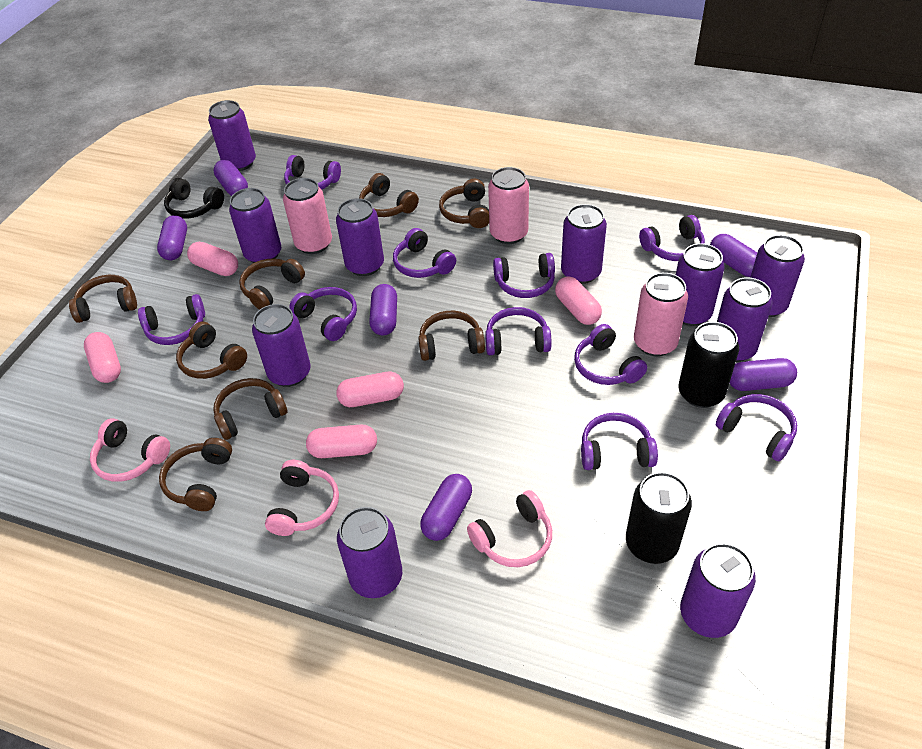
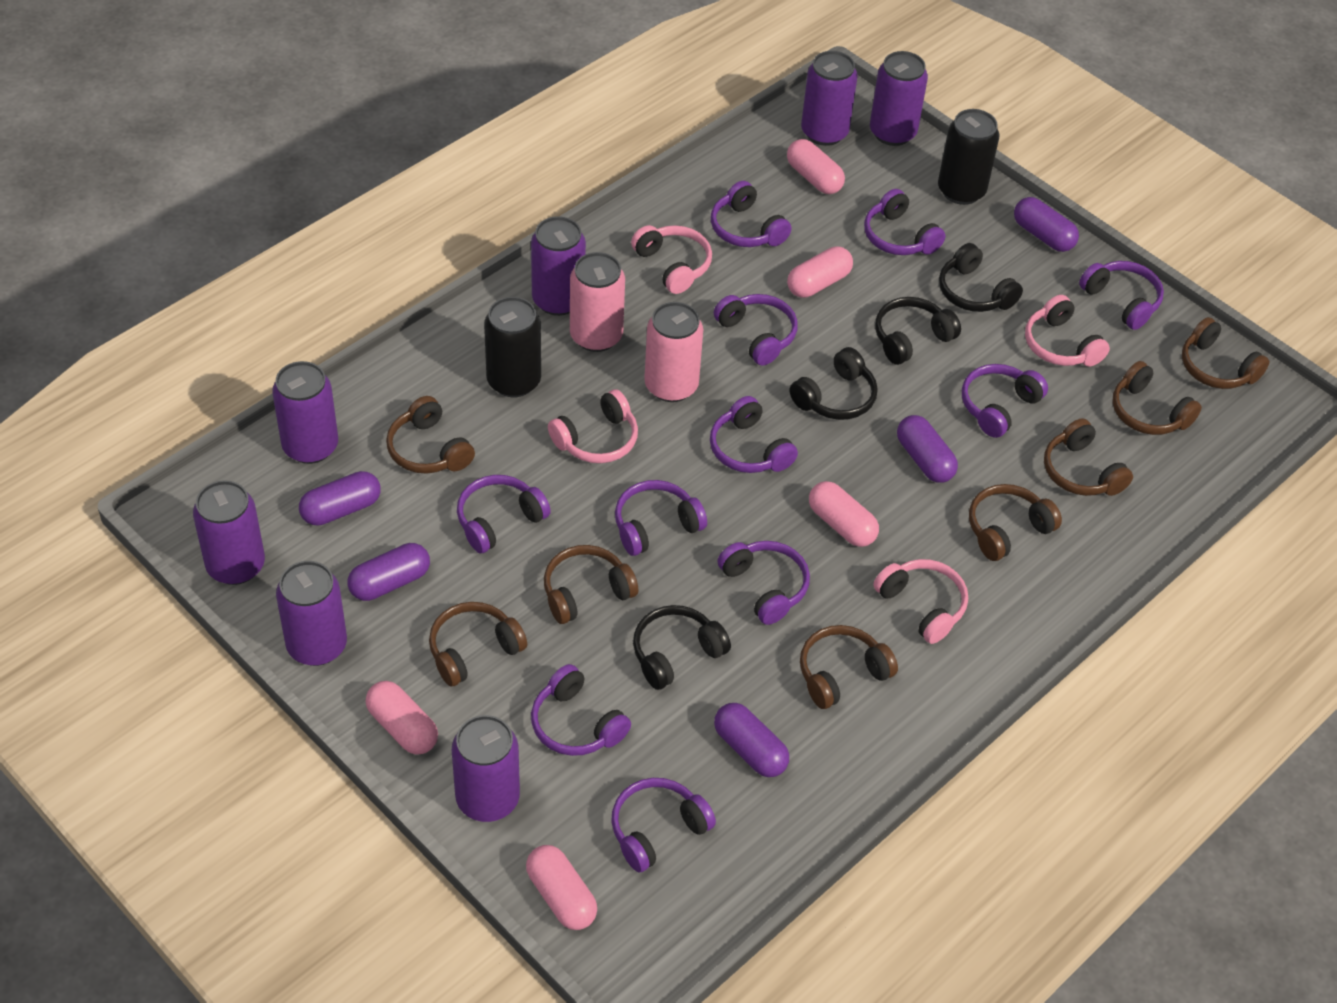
black headphones: 1 -> 4
pink can: 3 -> 2
pink headphones: 3 -> 4
purple can: 10 -> 7
purple capsule: 6 -> 5
purple headphones: 10 -> 11

